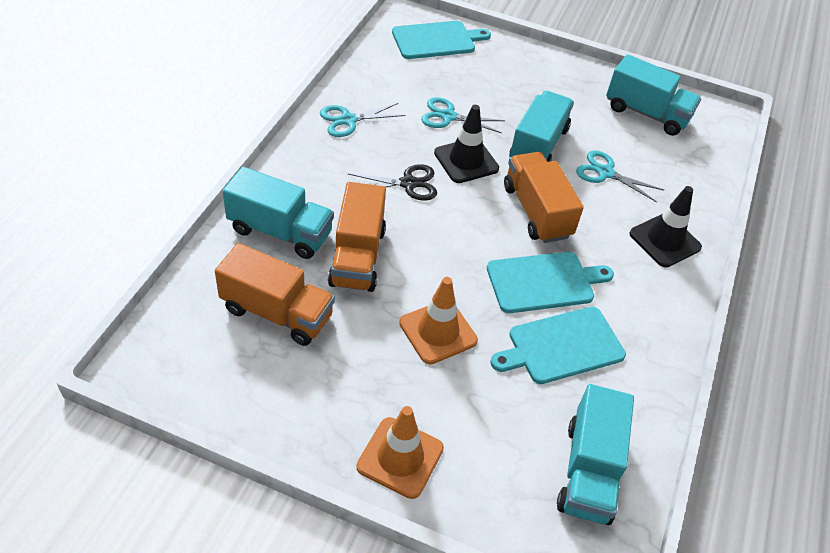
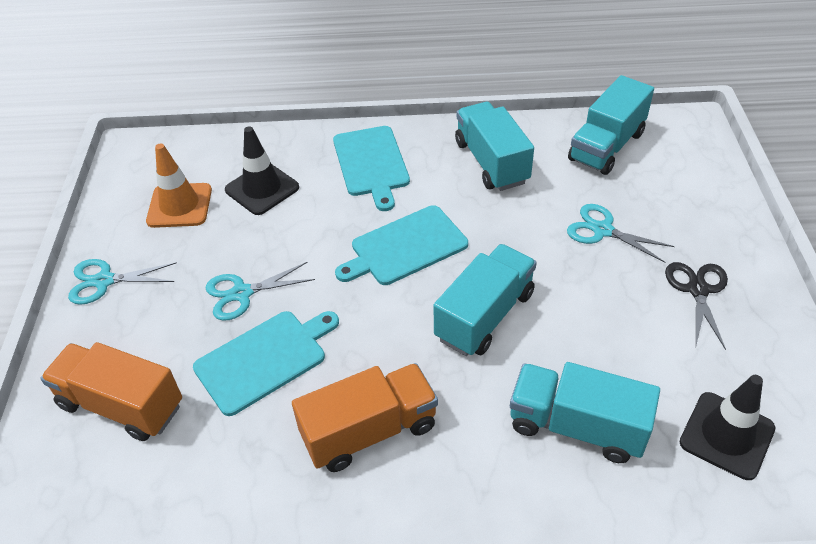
orange traffic cone: 2 -> 1
orange truck: 3 -> 2

